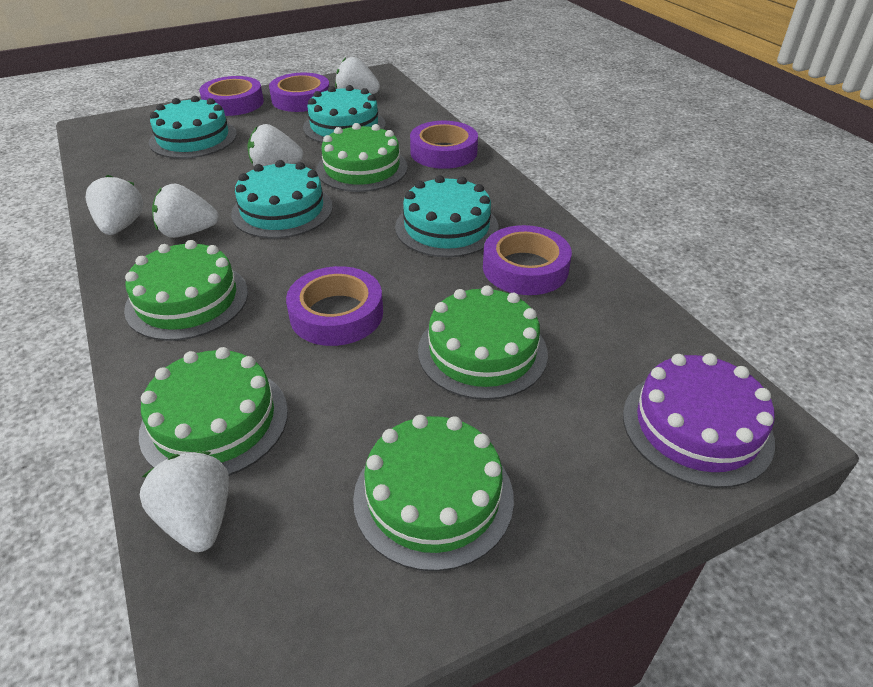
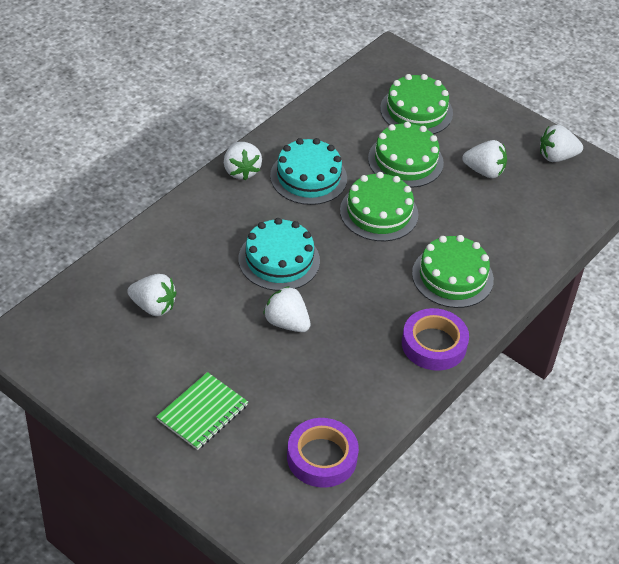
green cake: 5 -> 4
green notebook: 0 -> 1
purple cake: 1 -> 0
purple tape: 5 -> 2
turquoise cake: 4 -> 2

